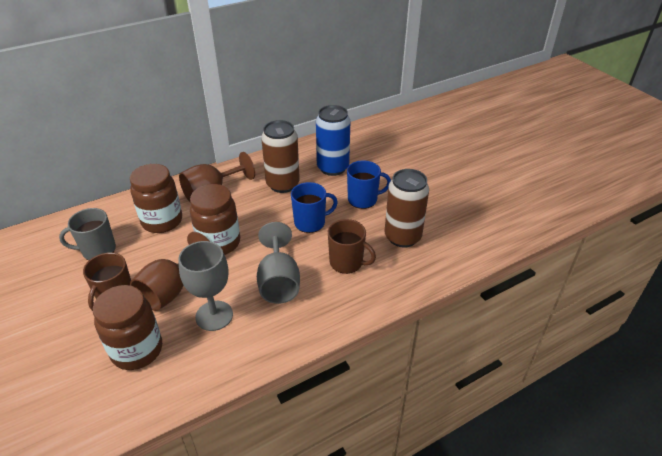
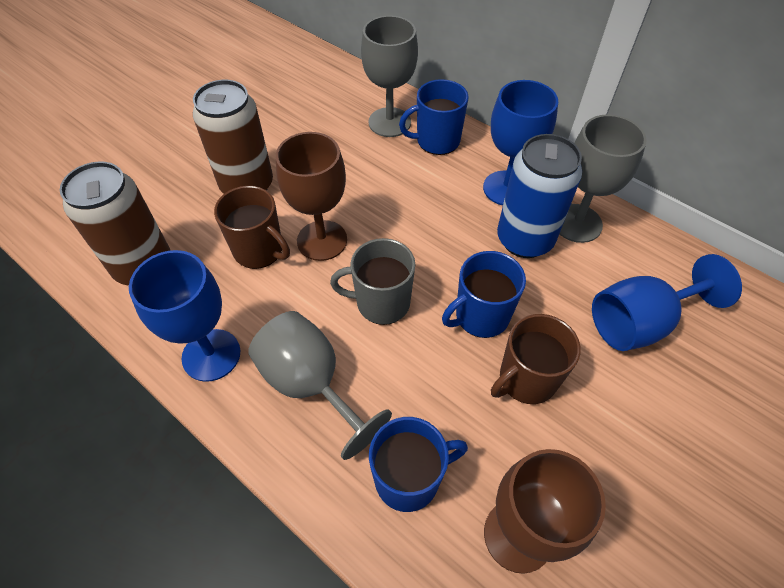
blue goblet: 0 -> 3
blue mug: 2 -> 3
brown jar: 3 -> 0
grey goblet: 2 -> 3

